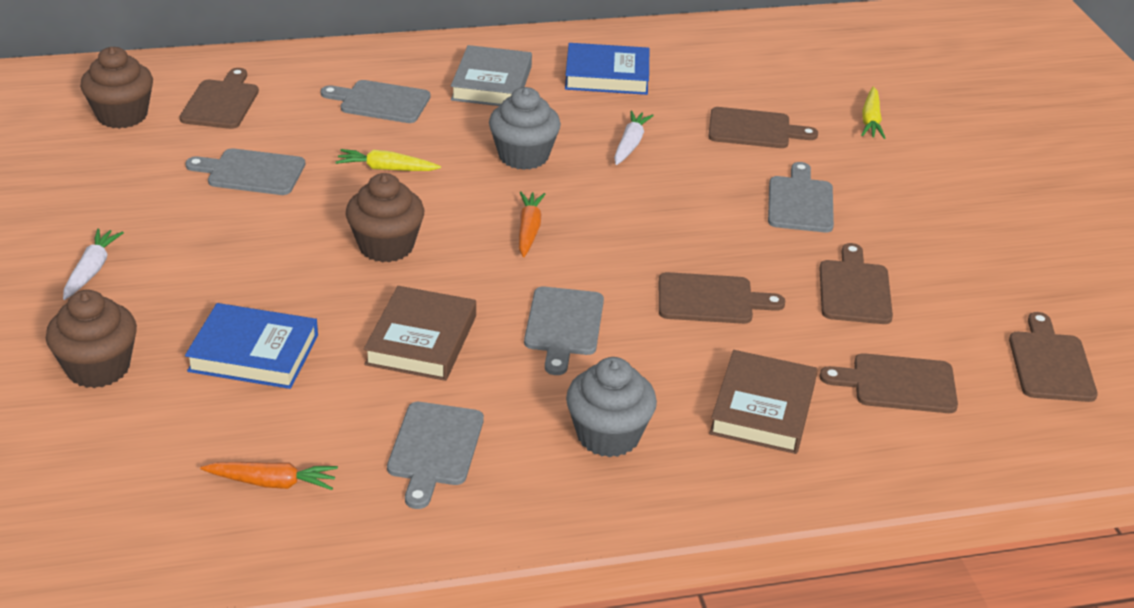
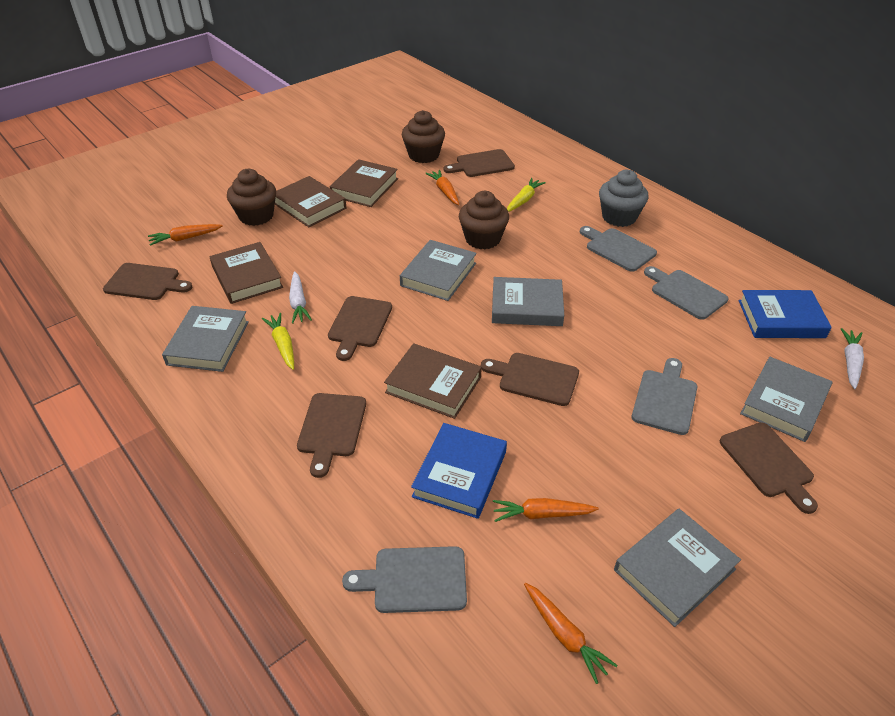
brown book: 2 -> 4
grey book: 1 -> 5
grey cupcake: 2 -> 1
grey cutting board: 5 -> 4
orange carrot: 2 -> 4

